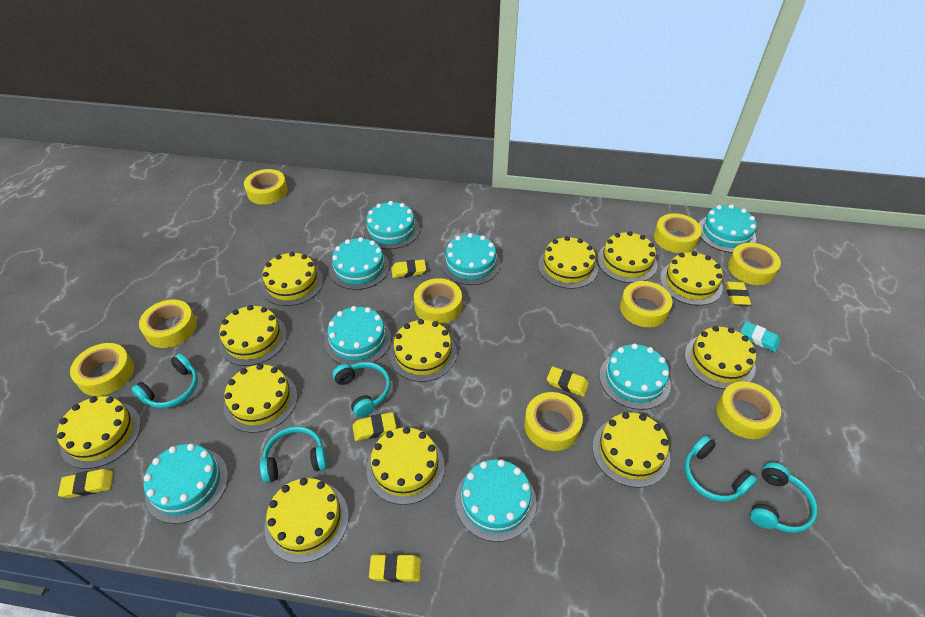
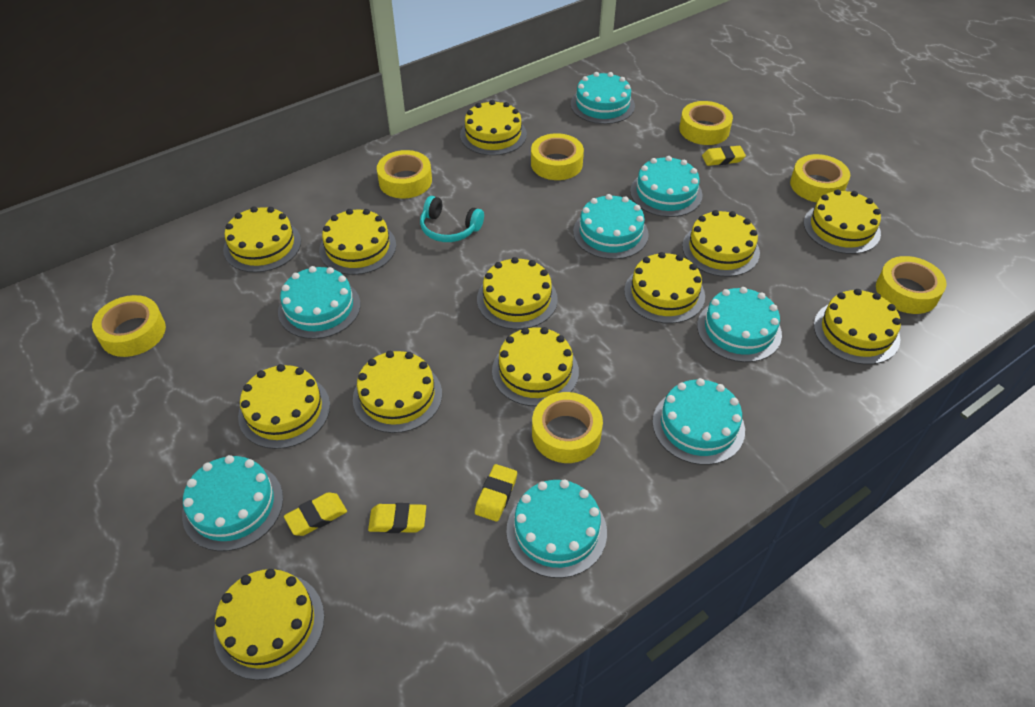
turquoise eraser: 1 -> 0
turquoise headphones: 5 -> 1
yellow eraser: 6 -> 4
yellow tape: 9 -> 7

